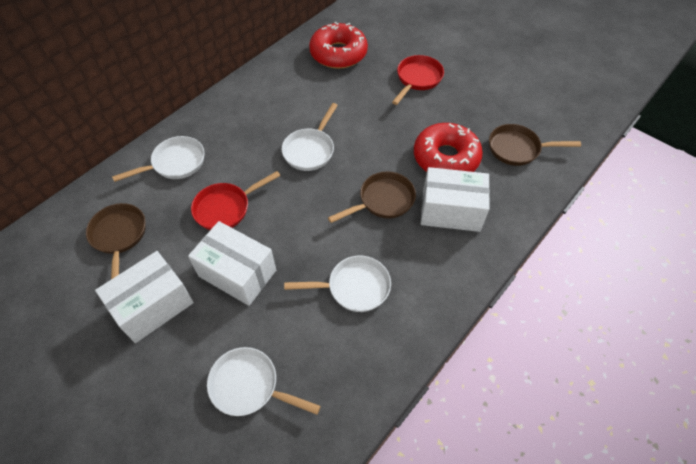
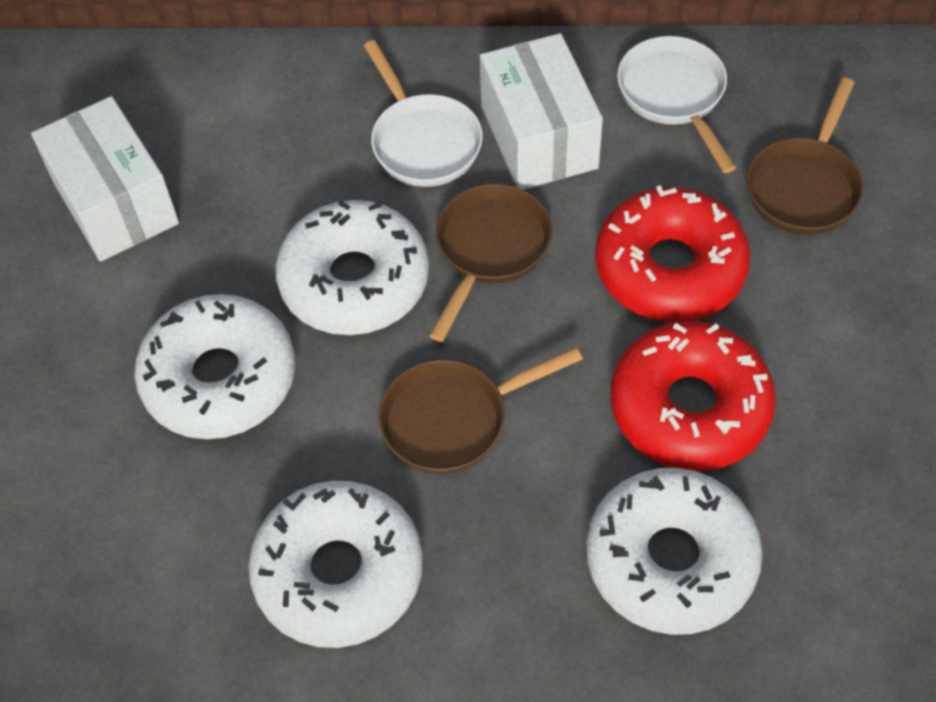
red pan: 2 -> 0
white box: 3 -> 2
white donut: 0 -> 4
white pan: 4 -> 2

